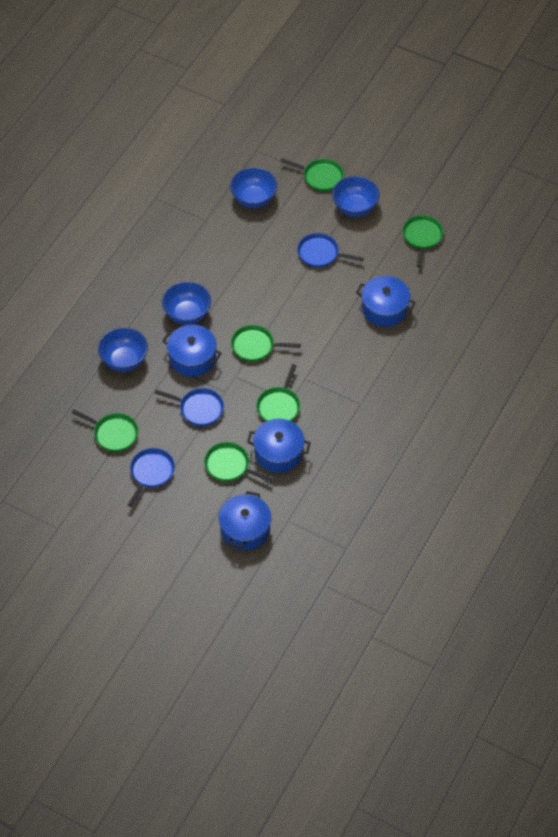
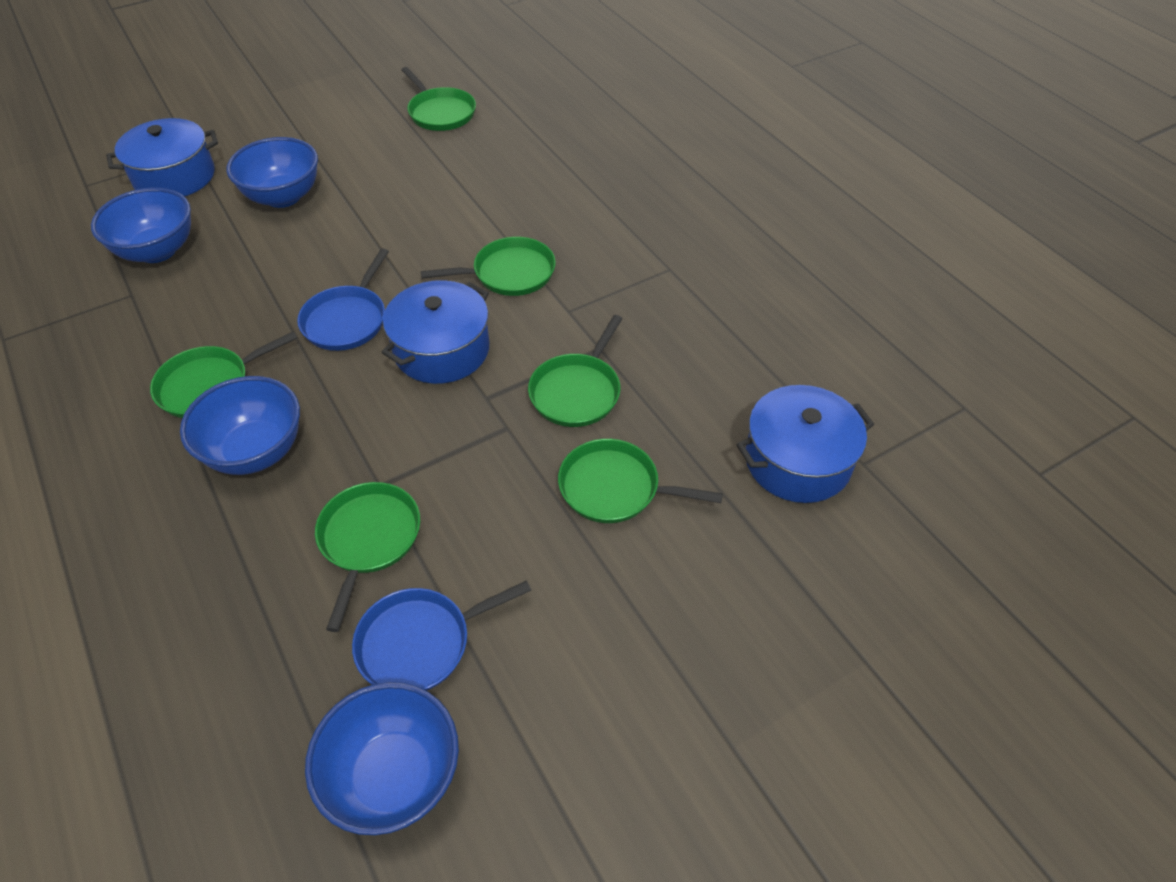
blue pan: 3 -> 2
blue pot: 4 -> 3

